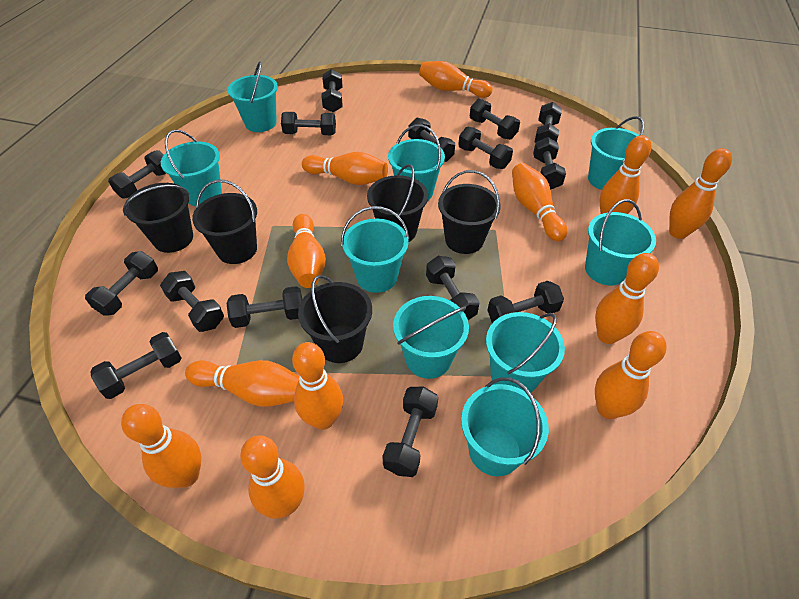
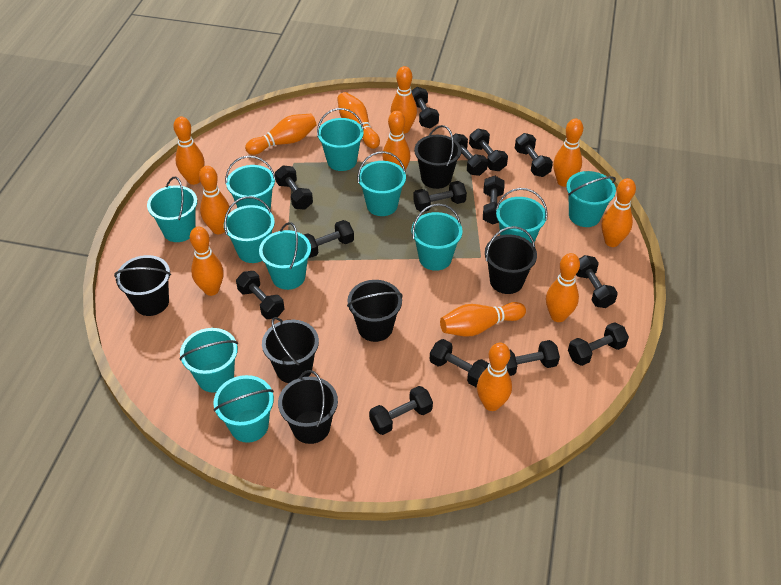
black bucket: 5 -> 6
black dumbbell: 15 -> 14
turquoise bucket: 9 -> 11

